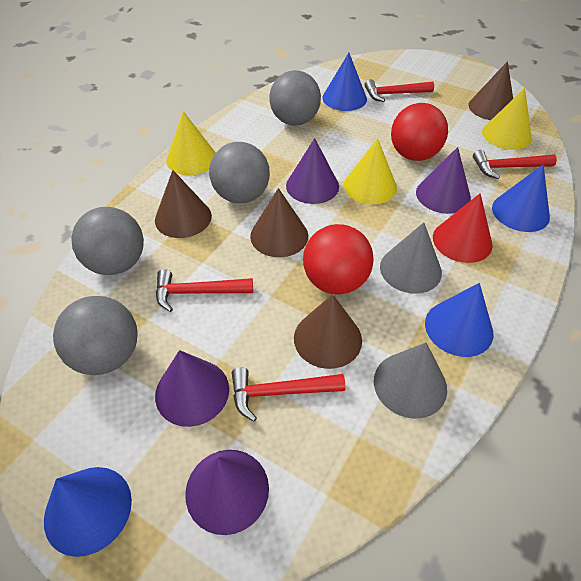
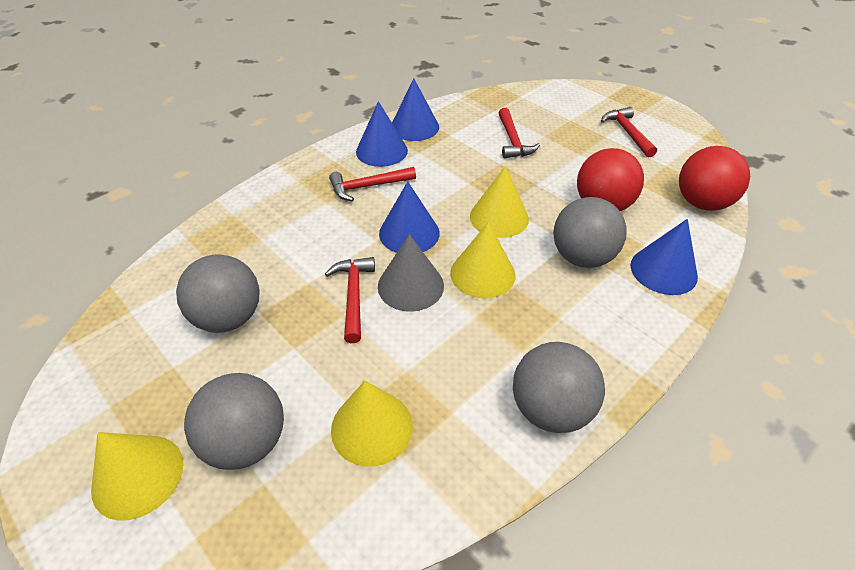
brown cone: 4 -> 0
grey cone: 2 -> 1
purple cone: 4 -> 0
red cone: 1 -> 0
yellow cone: 3 -> 4

